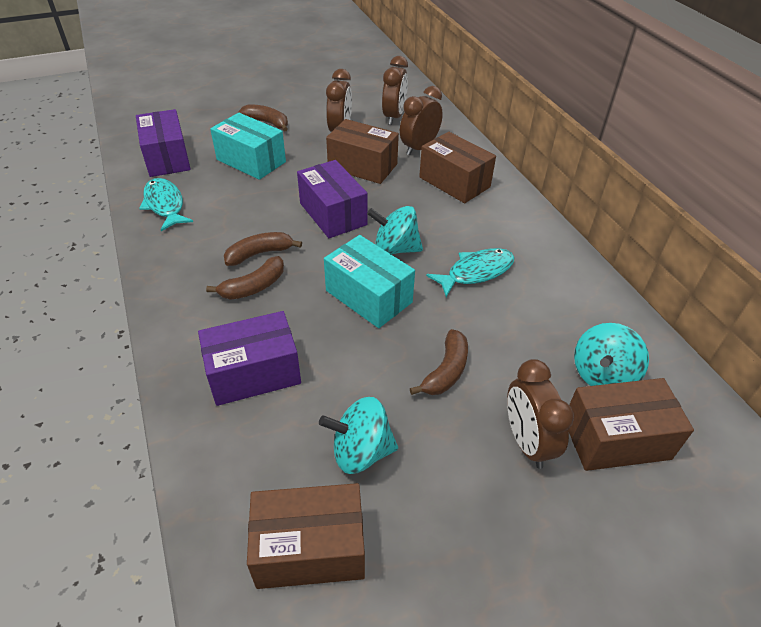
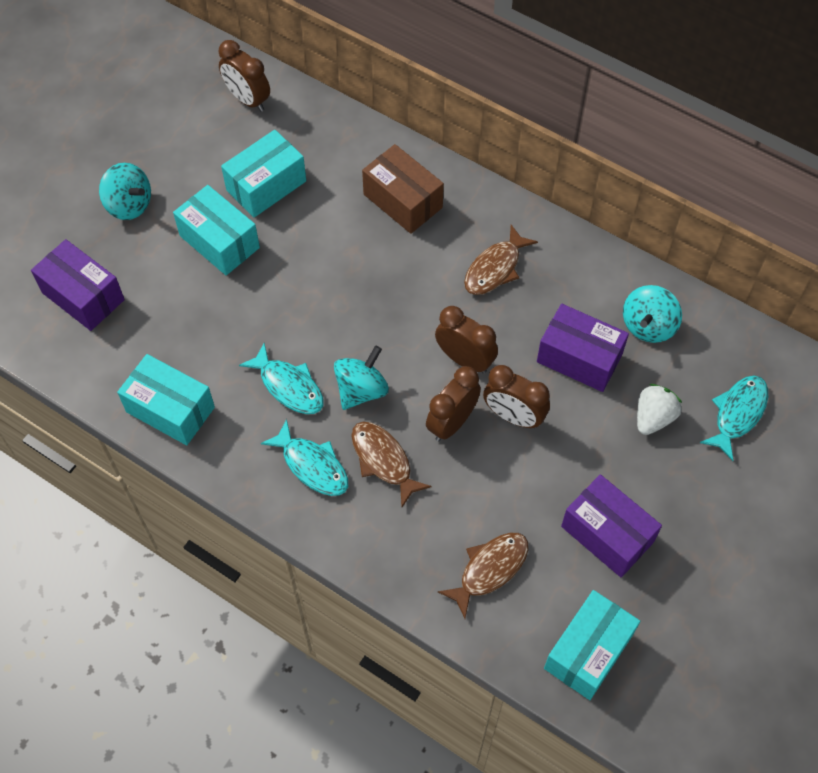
brown banana: 4 -> 0
brown box: 4 -> 1
brown fish: 0 -> 3
turquoise box: 2 -> 4
turquoise fish: 2 -> 3
white strawberry: 0 -> 1

